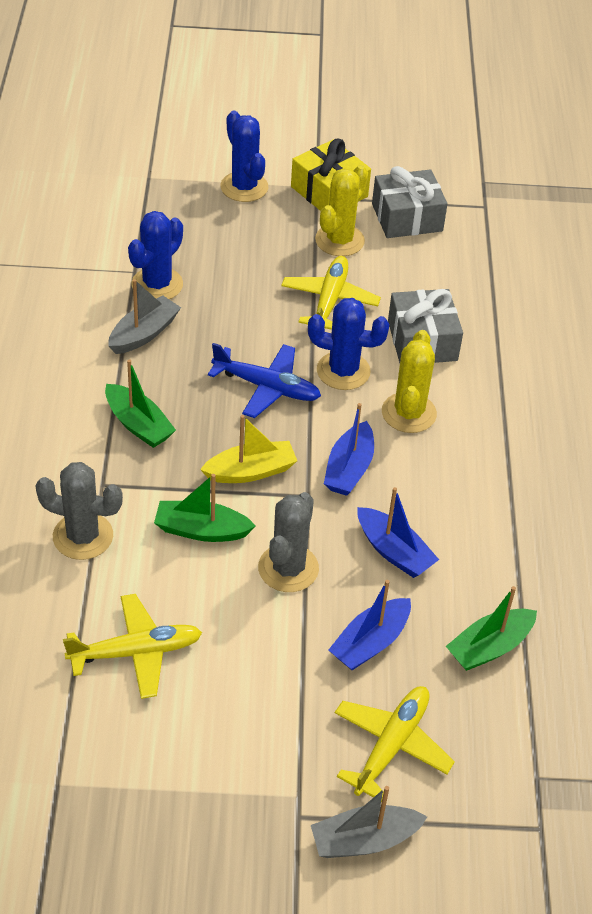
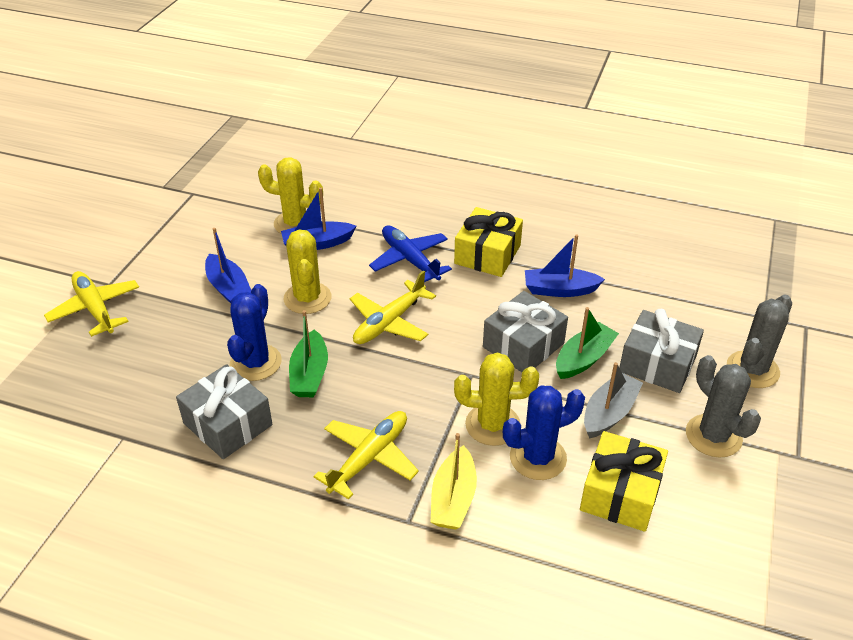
blue cactus: 3 -> 2
green boat: 3 -> 2
grey boat: 2 -> 1
grey gift: 2 -> 3
yellow cactus: 2 -> 3
yellow gift: 1 -> 2

